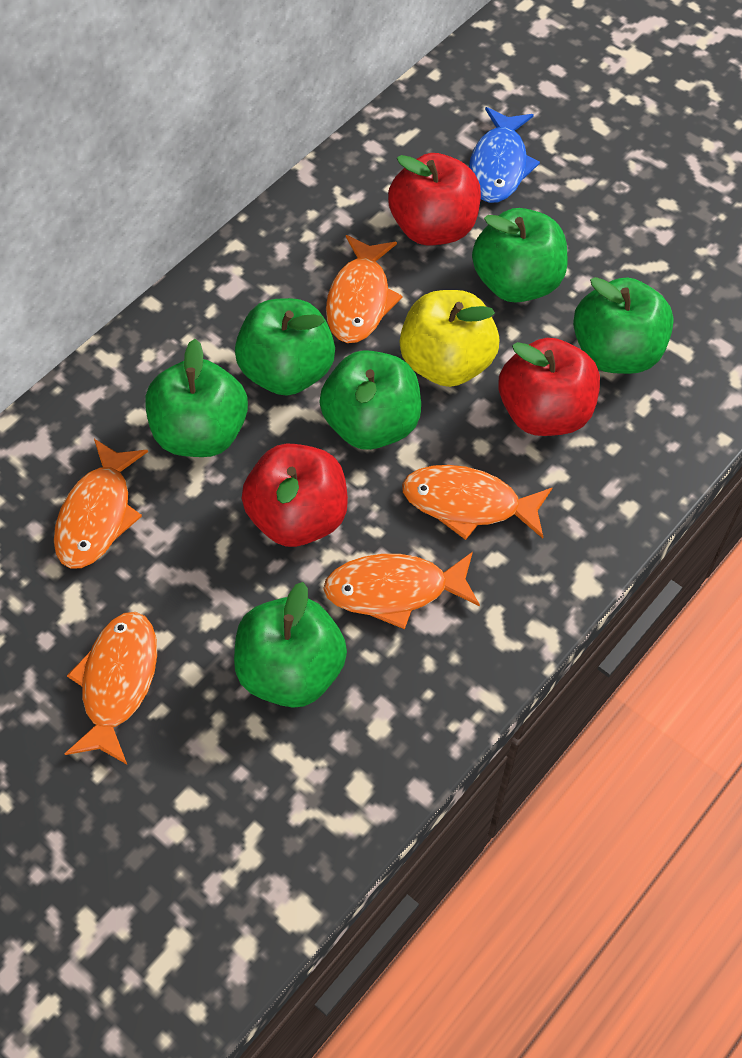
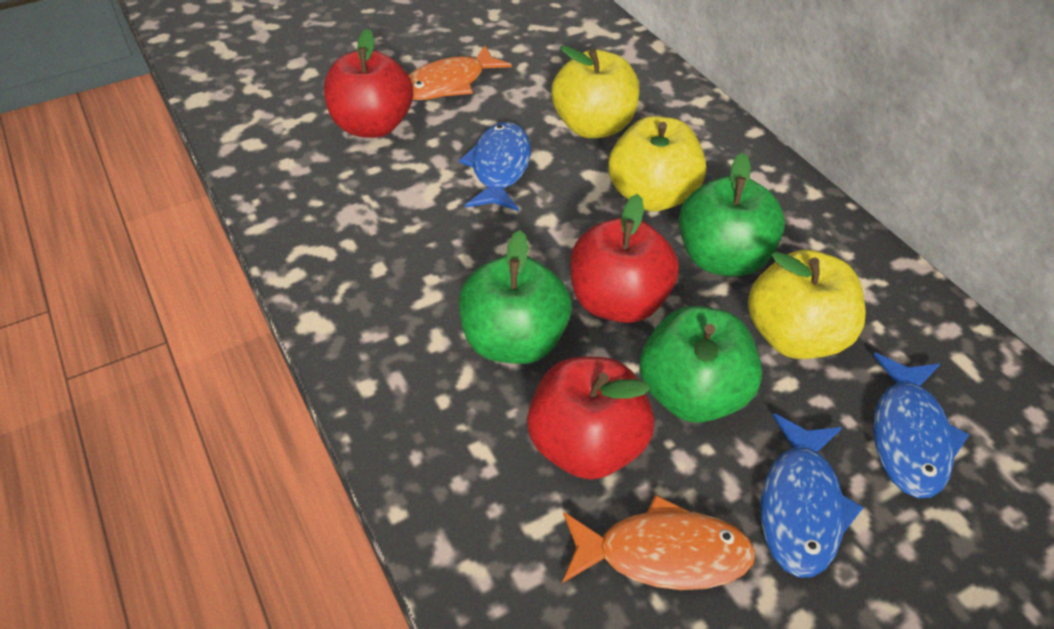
blue fish: 1 -> 3
green apple: 6 -> 3
orange fish: 5 -> 2
yellow apple: 1 -> 3

